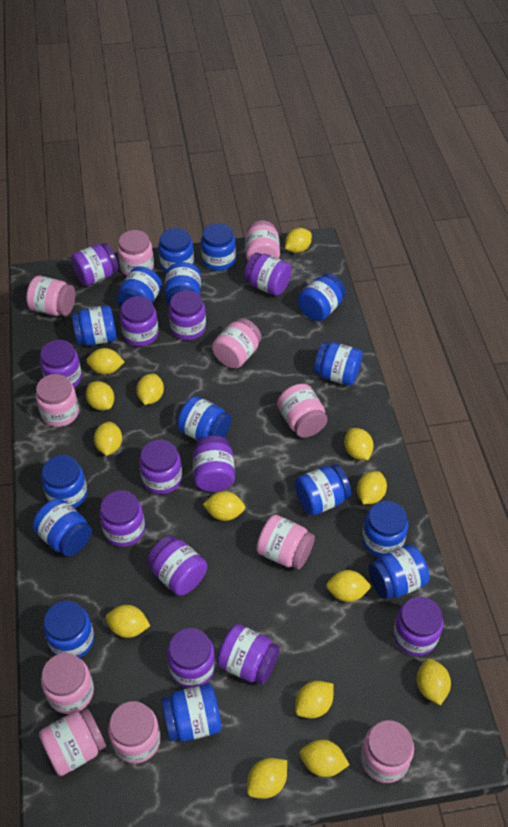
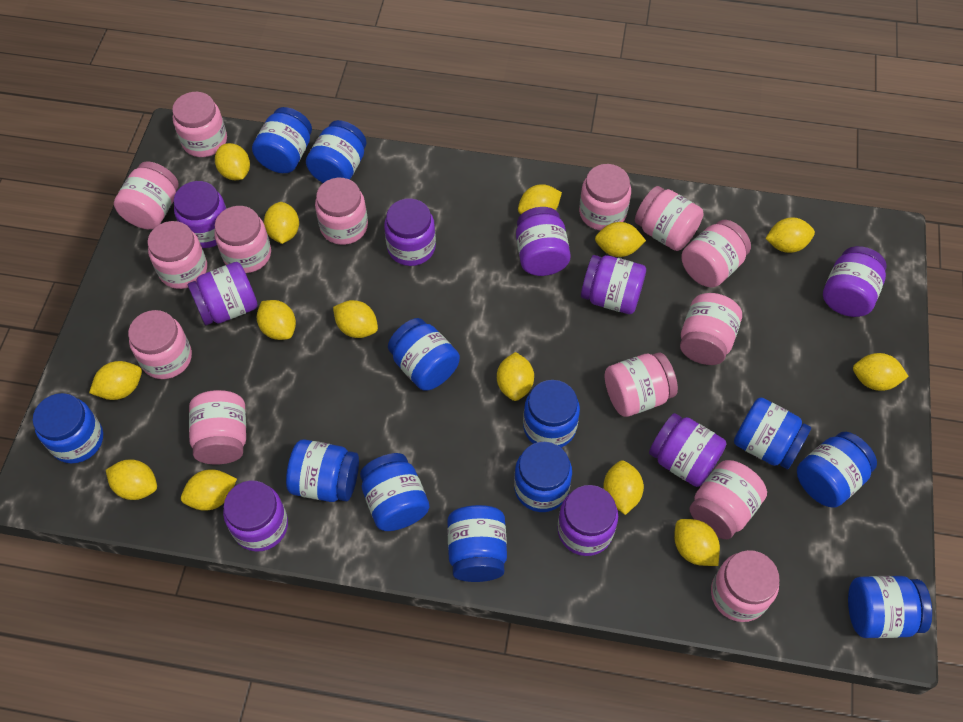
blue jar: 15 -> 12
pink jar: 11 -> 14
purple jar: 12 -> 9

